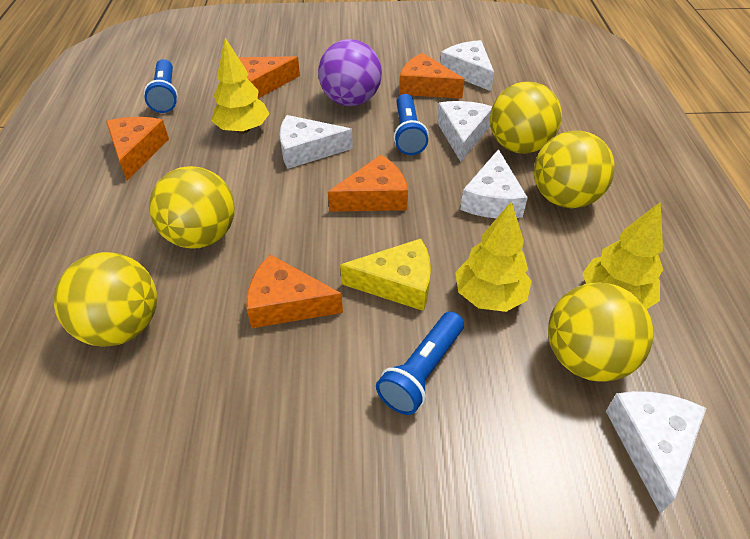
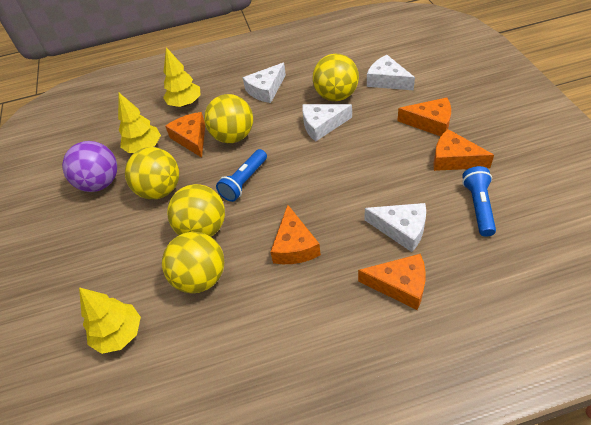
blue flashlight: 3 -> 2
white cheese: 5 -> 4
yellow cheese: 1 -> 0

